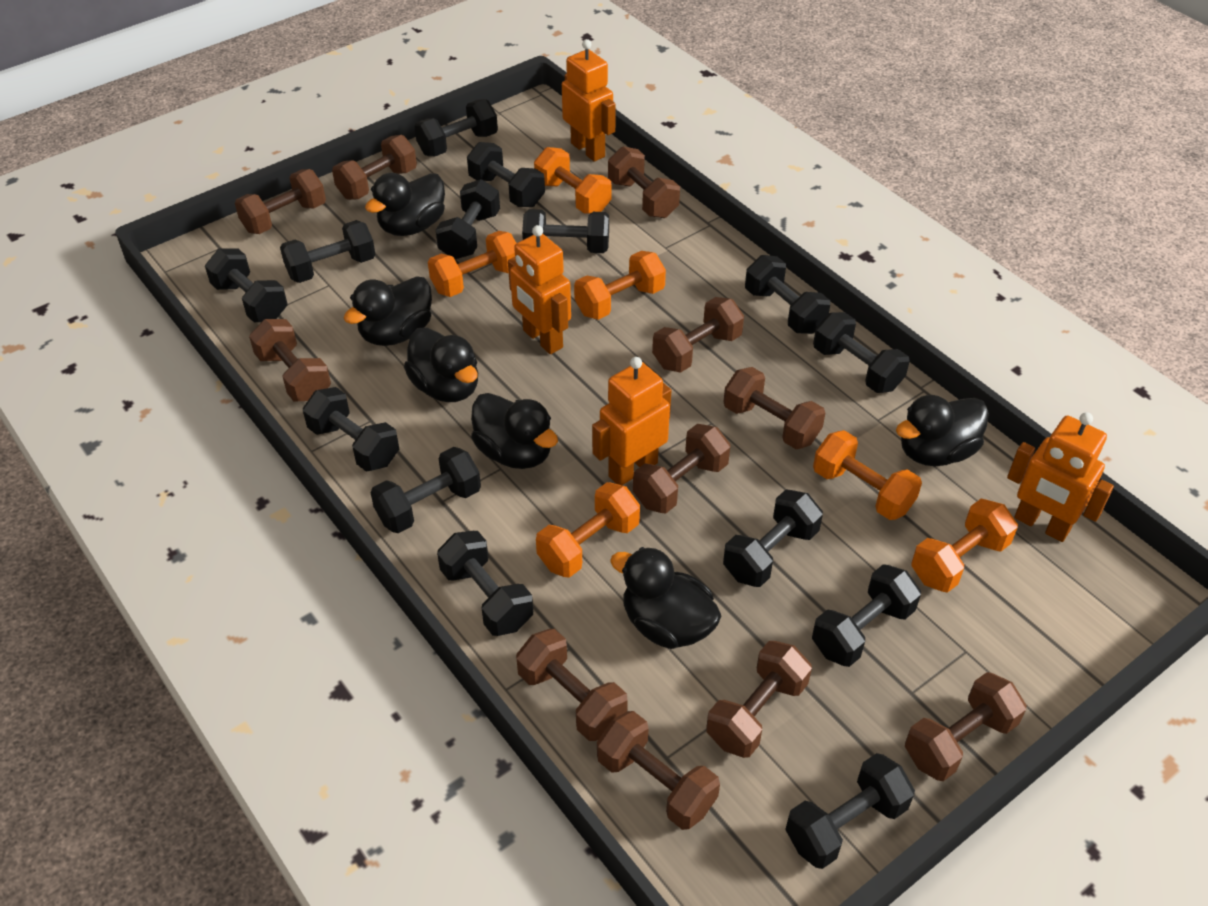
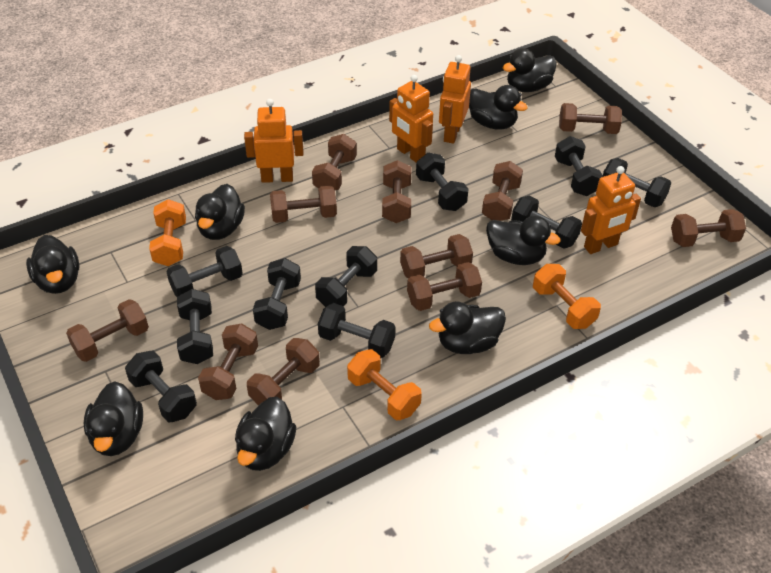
black duck: 6 -> 8
black dumbbell: 14 -> 10
orange dumbbell: 6 -> 3

